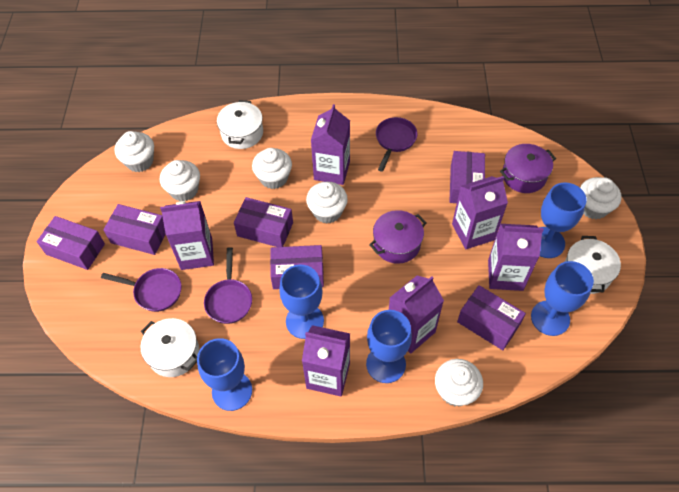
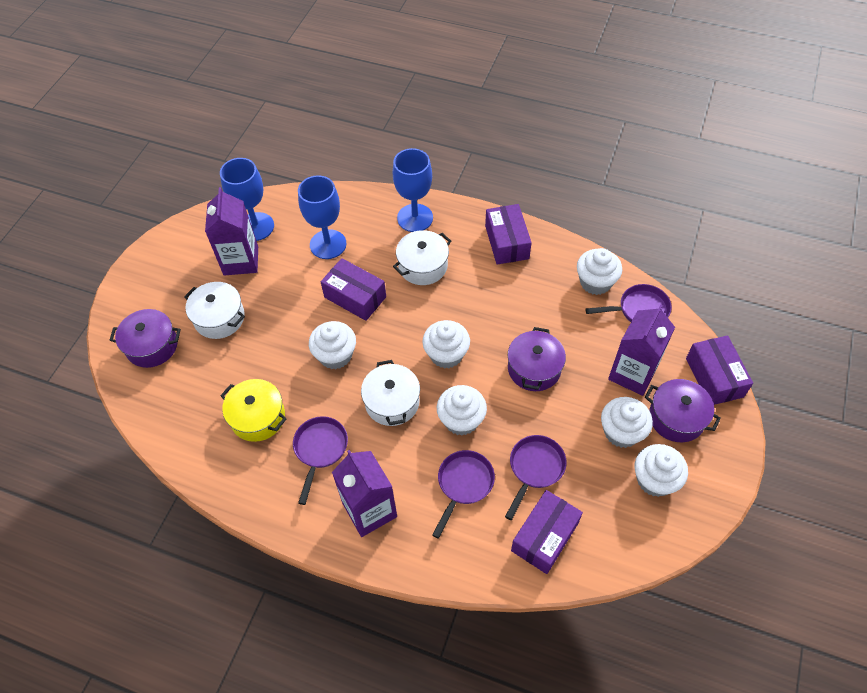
blue goblet: 5 -> 3
purple box: 6 -> 4
purple carton: 6 -> 3
purple pan: 3 -> 4
purple pot: 2 -> 3
yellow pot: 0 -> 1

